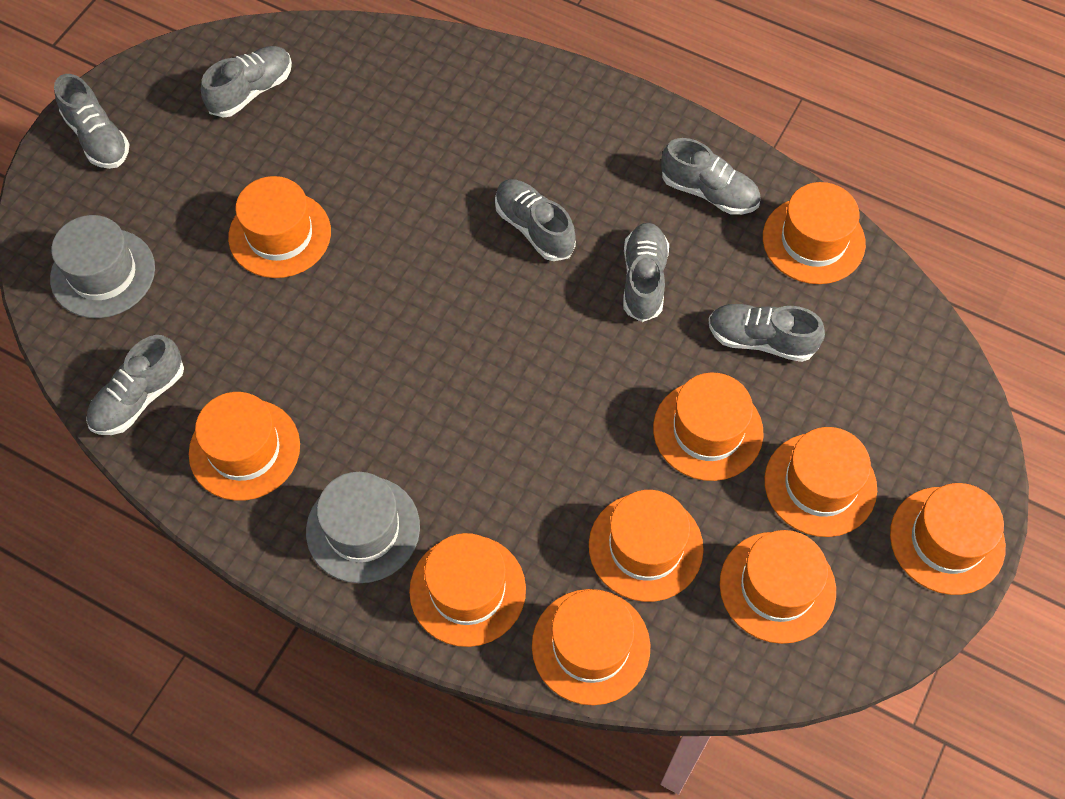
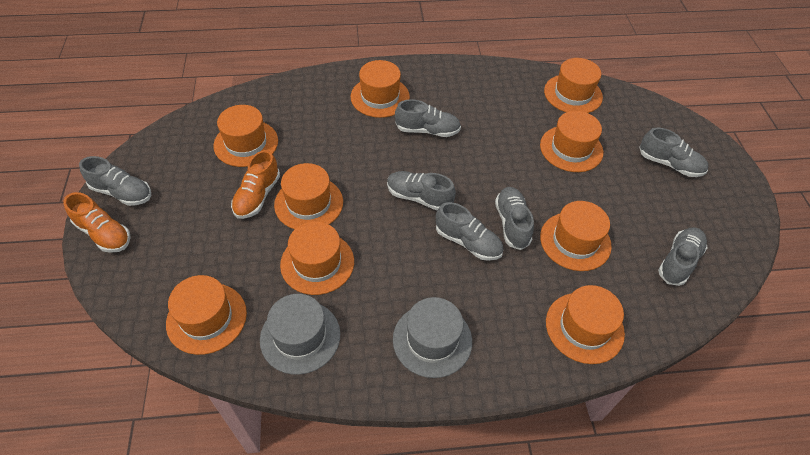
orange hat: 10 -> 9
orange shoe: 0 -> 2

